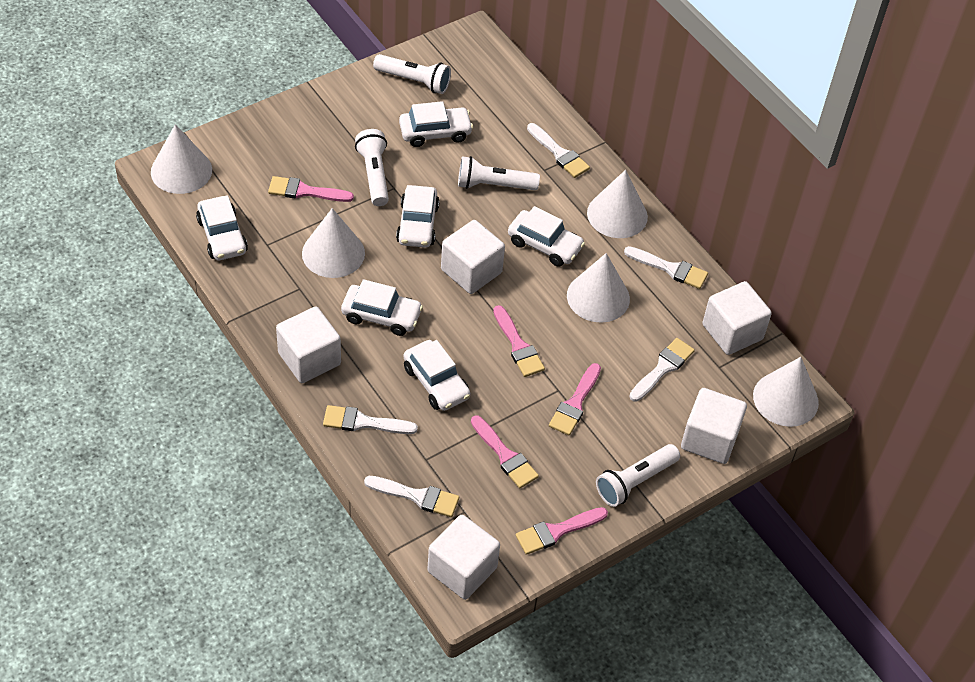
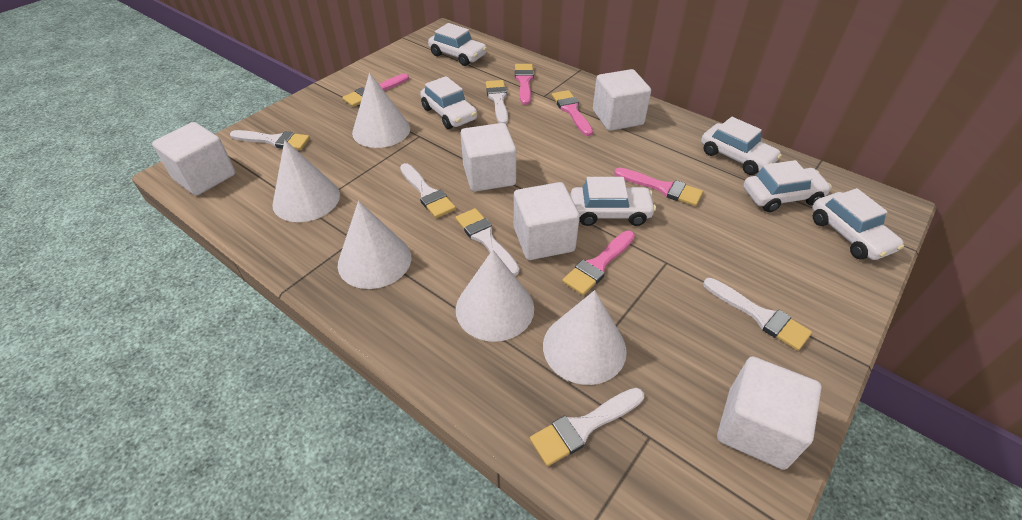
white brush: 5 -> 6
white flashlight: 4 -> 0

